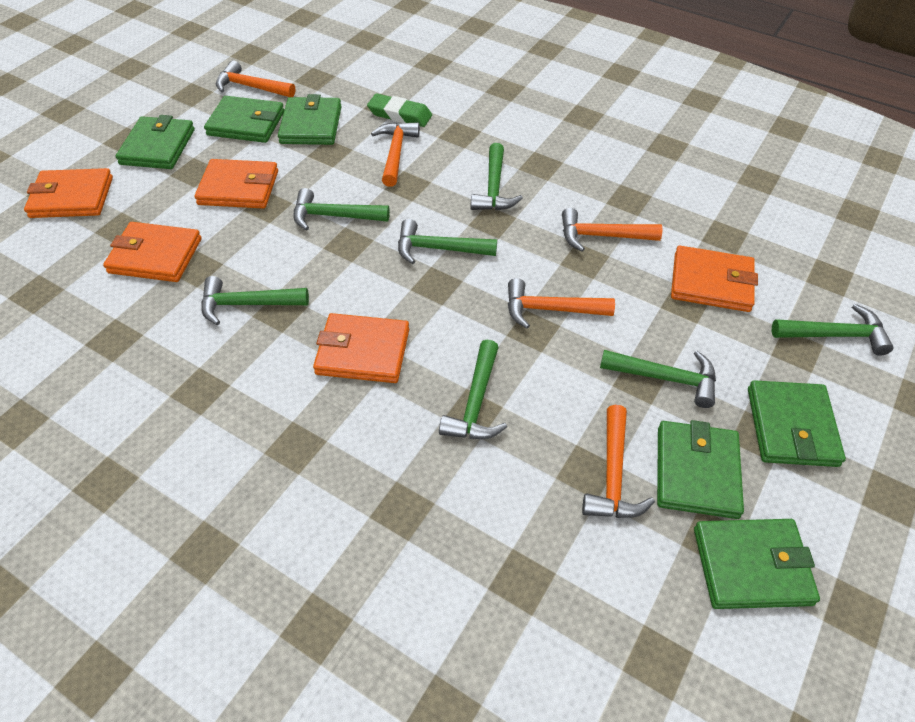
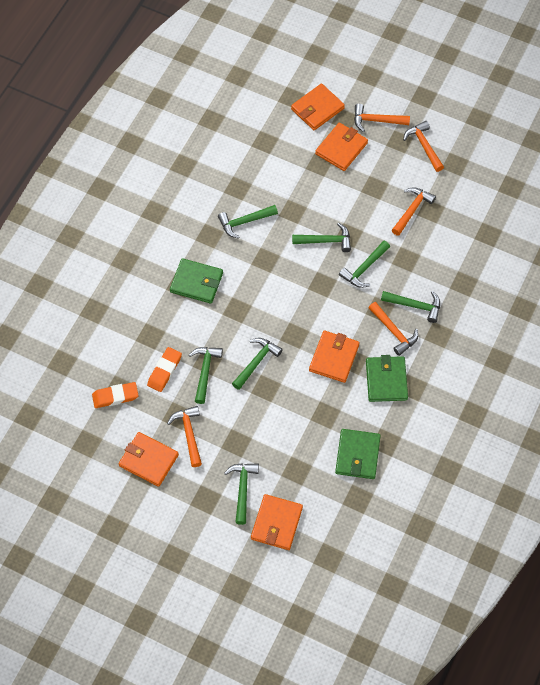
green eraser: 1 -> 0
green wallet: 6 -> 3
orange eraser: 0 -> 2

